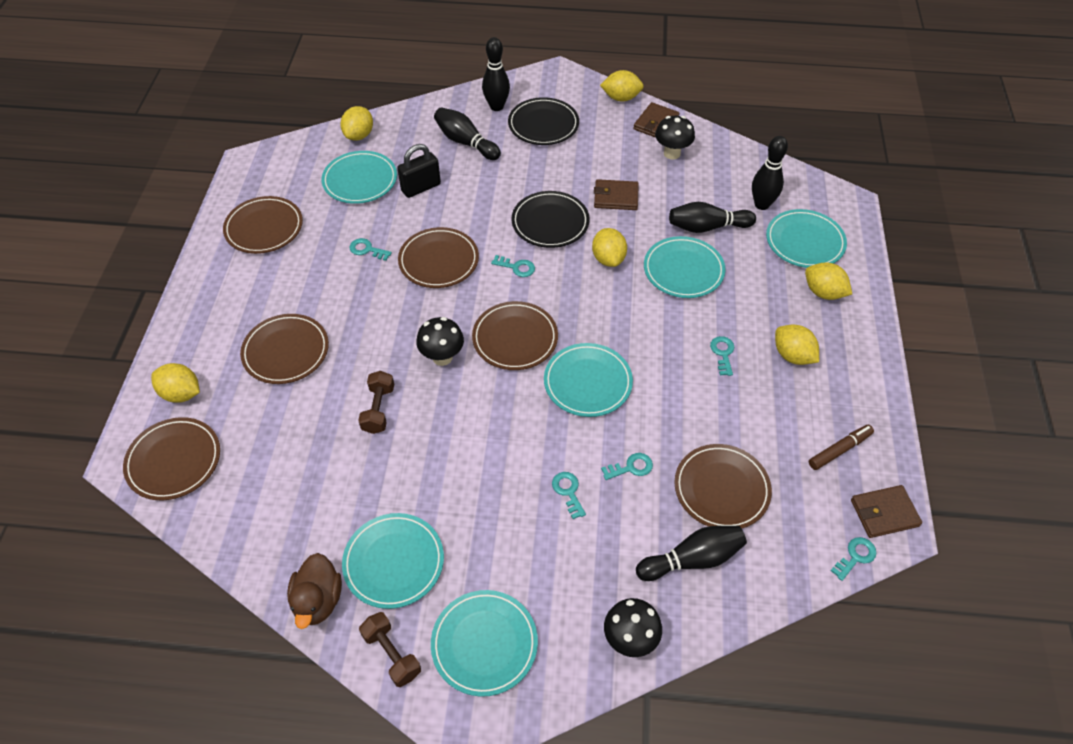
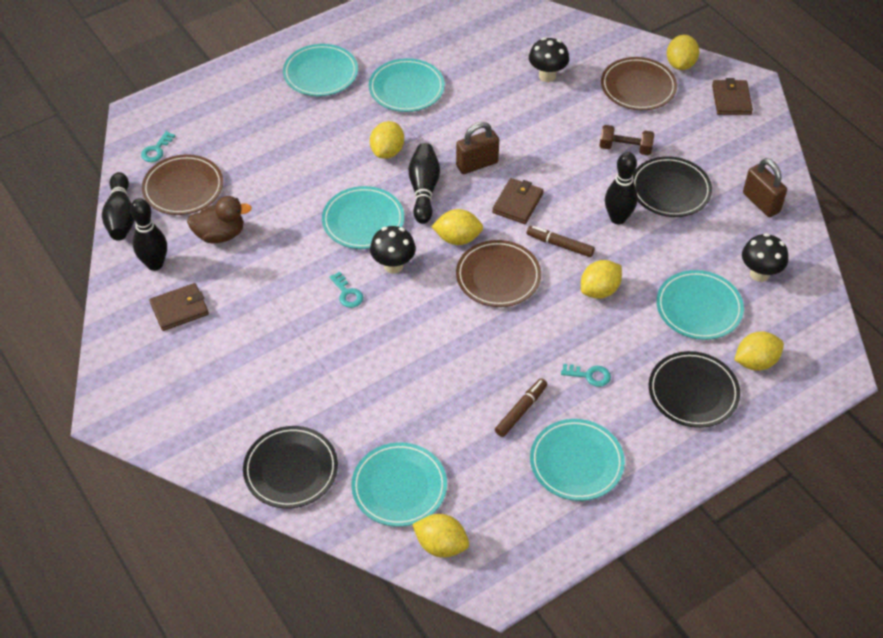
black bowling pin: 5 -> 4
black padlock: 1 -> 0
black plate: 2 -> 3
brown dumbbell: 2 -> 1
brown marker: 1 -> 2
brown padlock: 0 -> 2
brown plate: 6 -> 3
turquoise key: 6 -> 3

